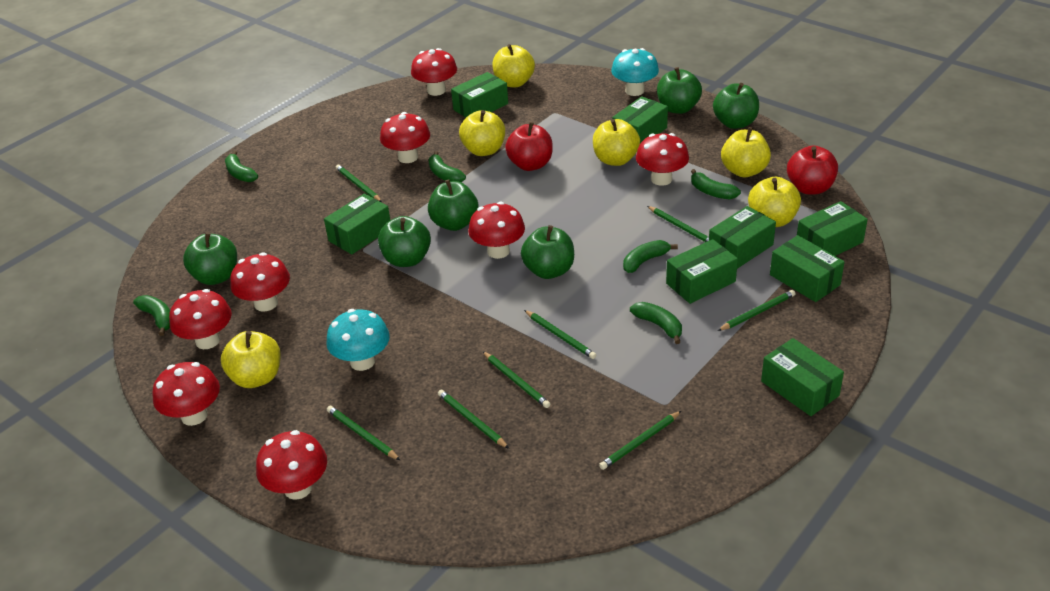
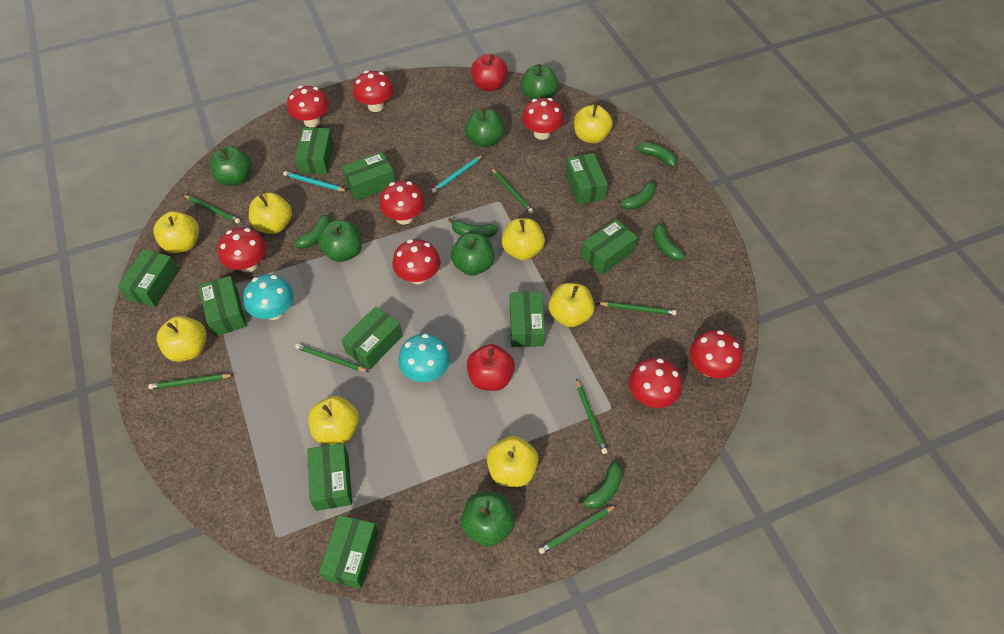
green box: 8 -> 10
green pencil: 8 -> 7
turquoise pencil: 0 -> 2
yellow apple: 6 -> 8

